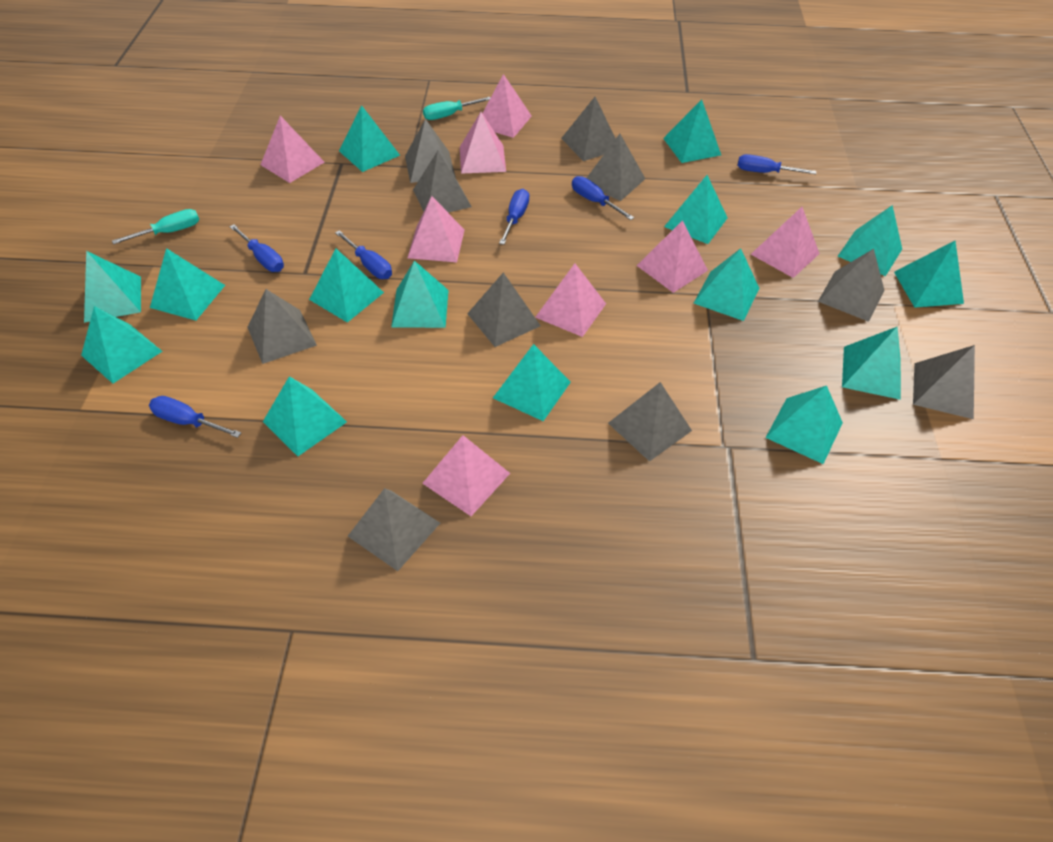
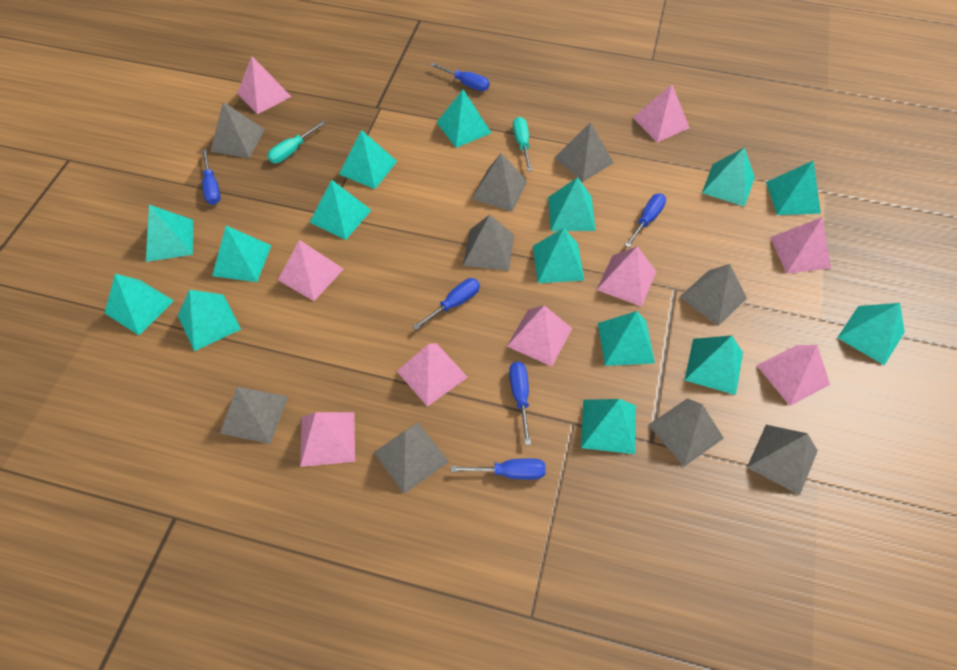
grey pyramid: 10 -> 9
pink pyramid: 8 -> 9

